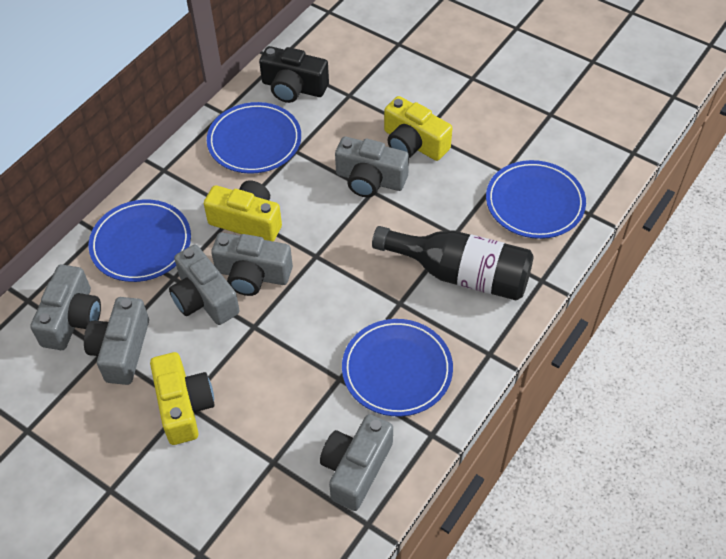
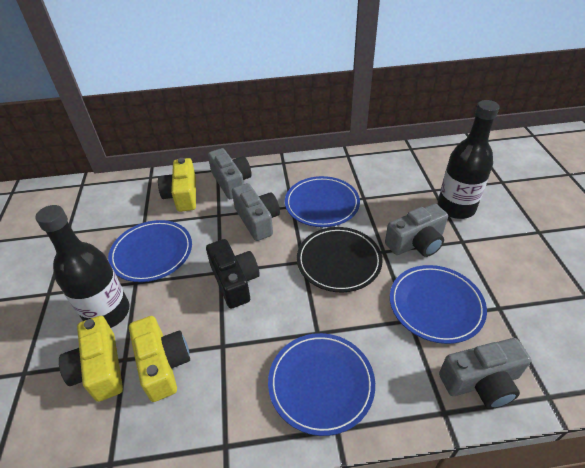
black bottle: 1 -> 2
black plate: 0 -> 1
grey camera: 6 -> 4

